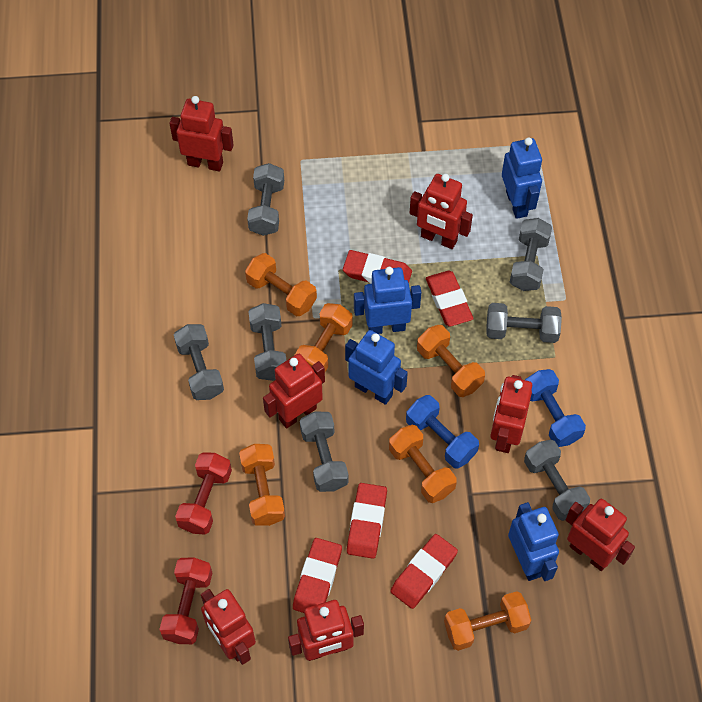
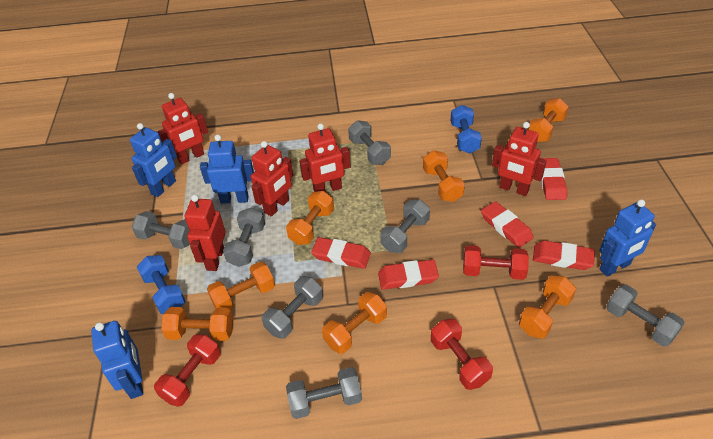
orange dumbbell: 6 -> 7
red dumbbell: 2 -> 3
red robot: 7 -> 5

